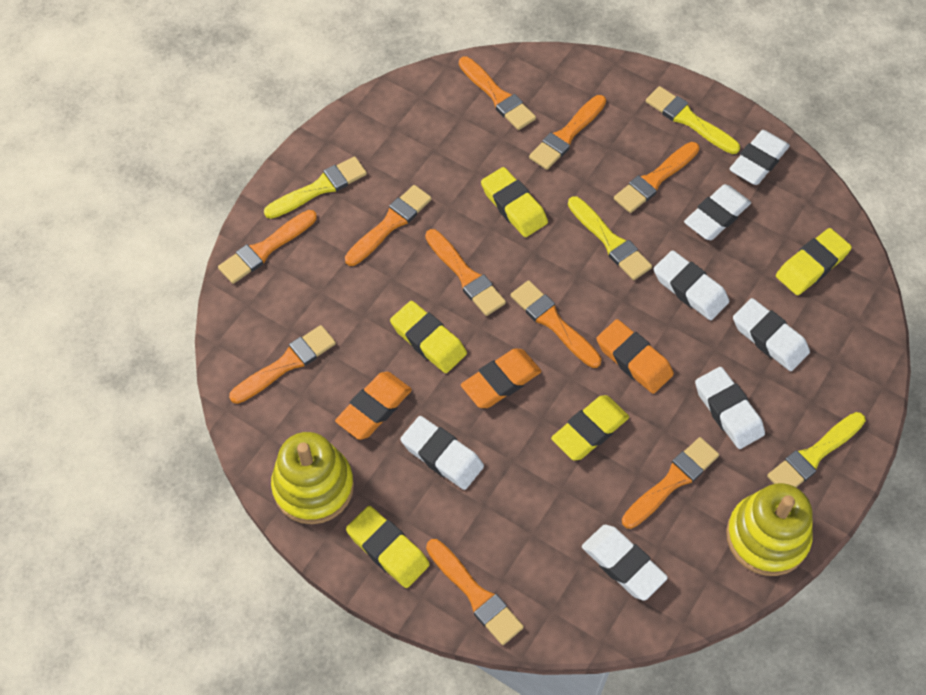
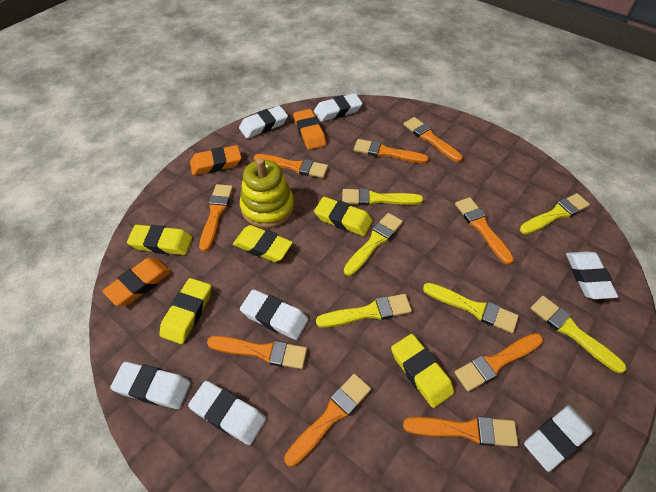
orange brush: 10 -> 9
yellow brush: 4 -> 6
yellow stacking toy: 2 -> 1

